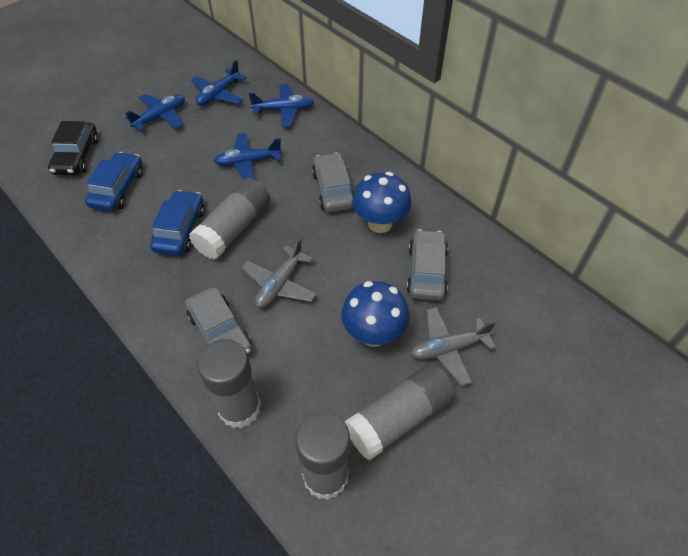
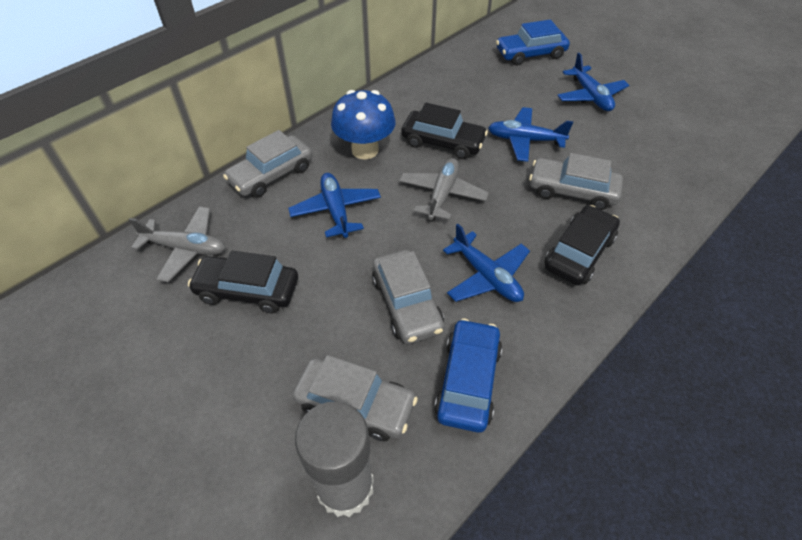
black car: 1 -> 3
blue mushroom: 2 -> 1
grey car: 3 -> 4
grey glue stick: 4 -> 1

